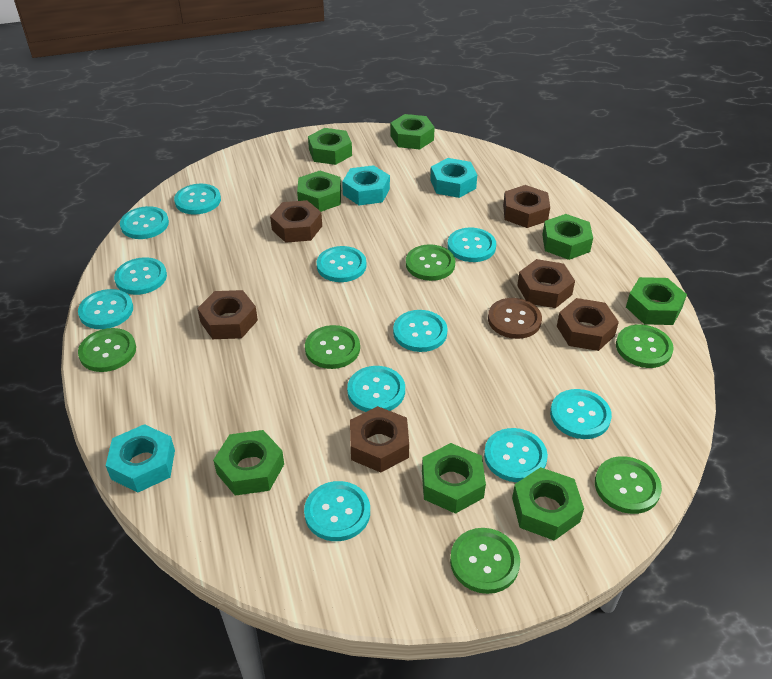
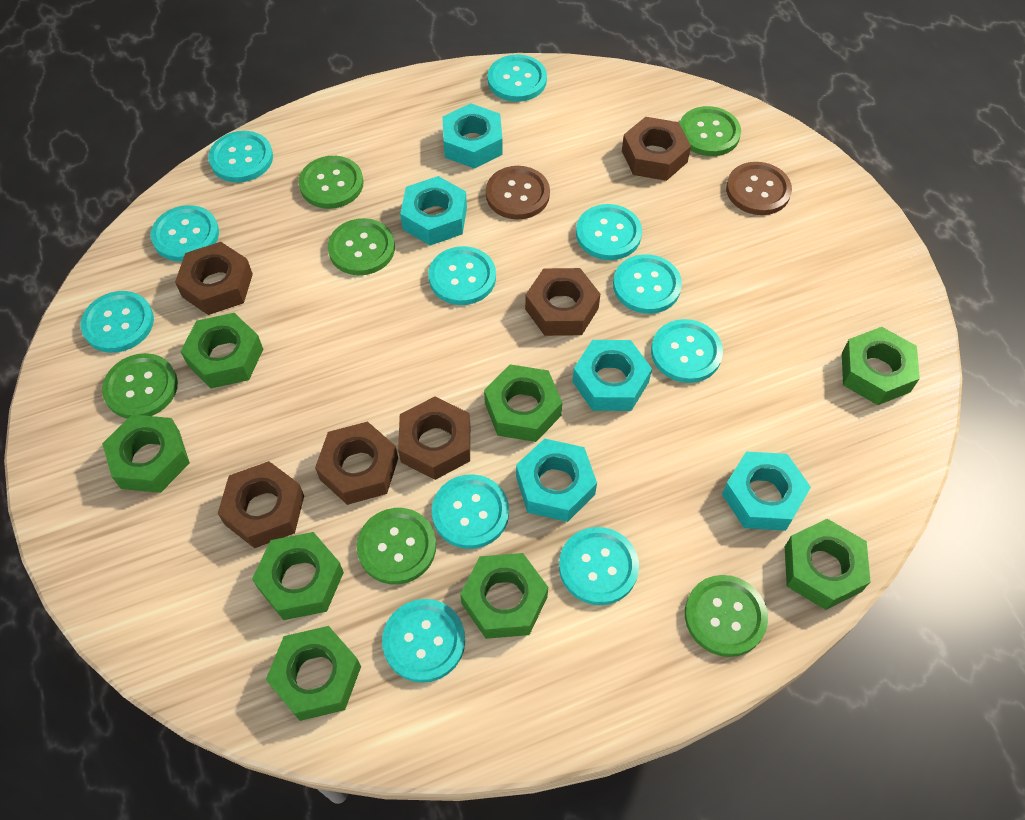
brown button: 1 -> 2
turquoise nut: 3 -> 5

